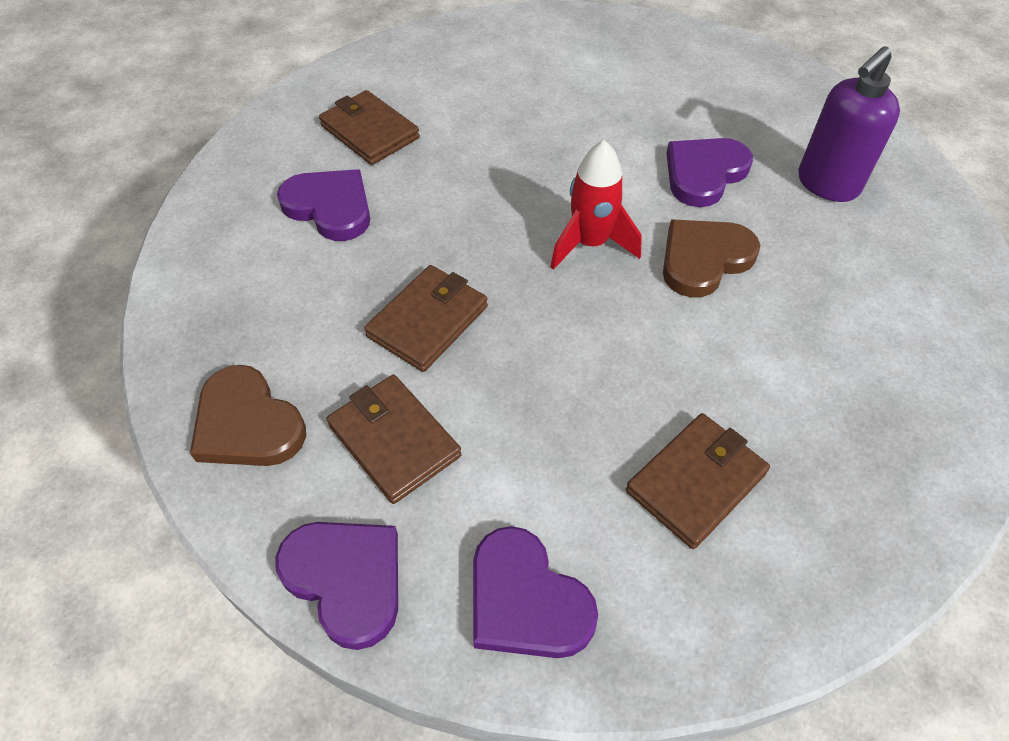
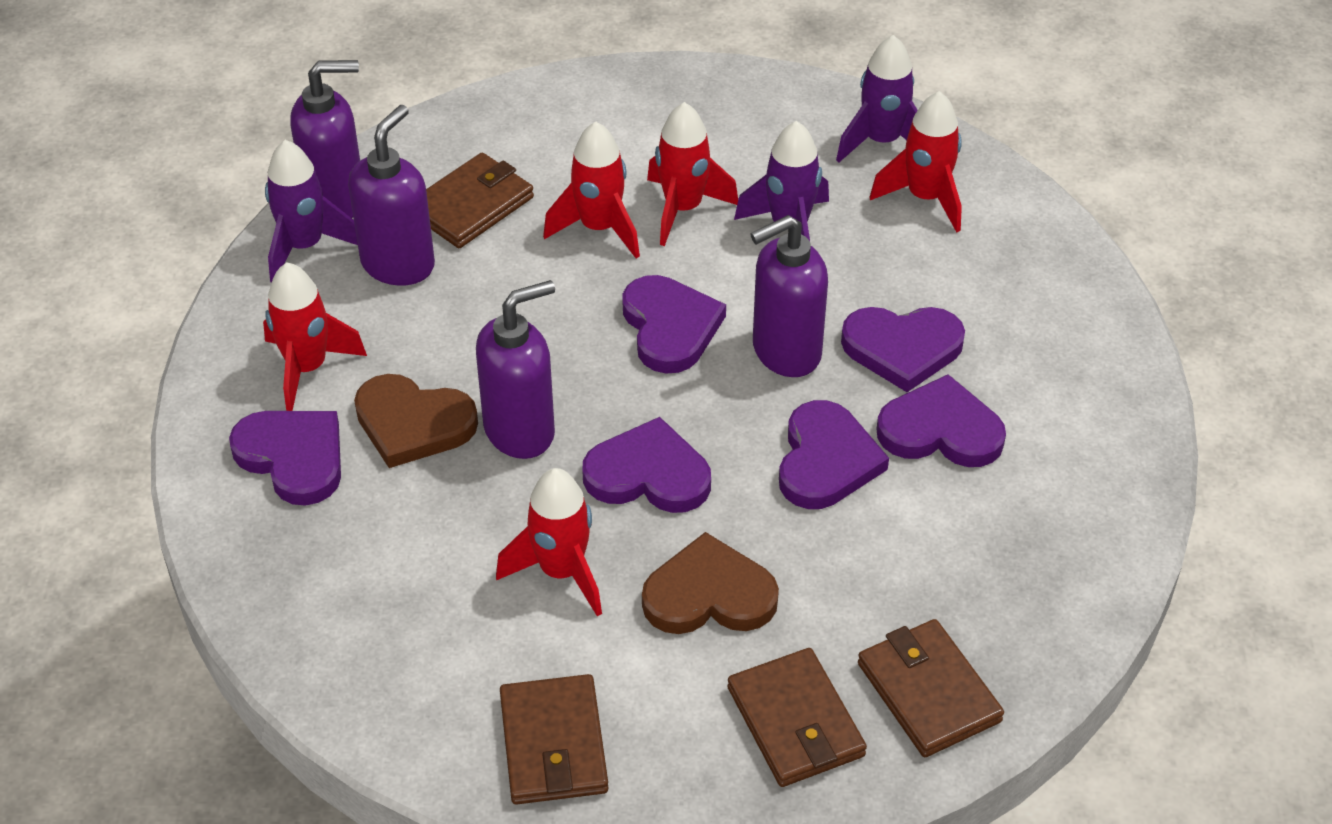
purple heart: 4 -> 6
purple rocket: 0 -> 3
purple soap dispenser: 1 -> 4
red rocket: 1 -> 5

